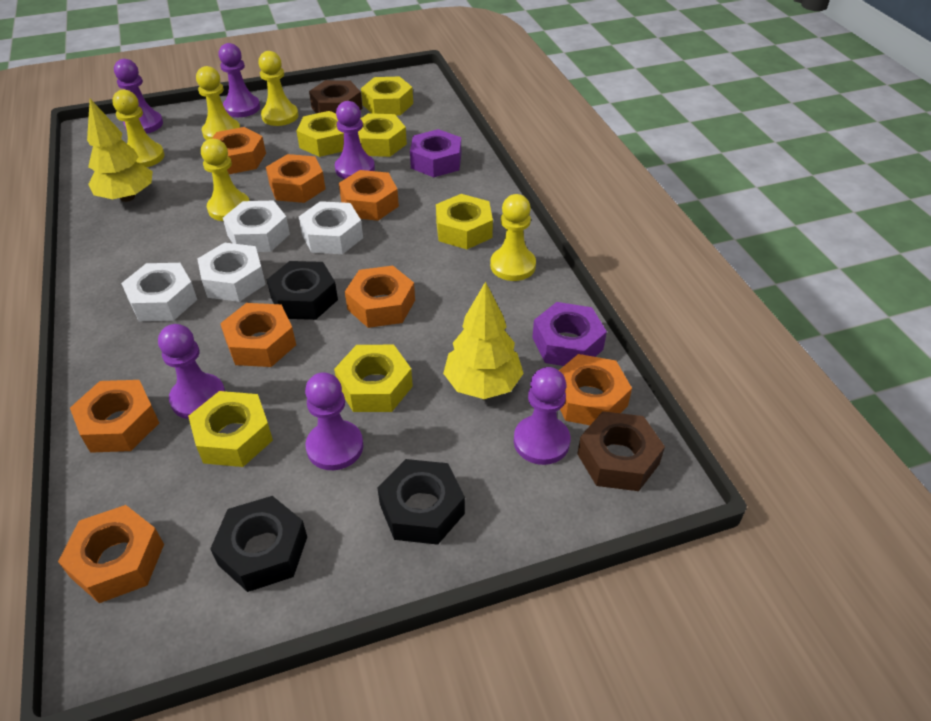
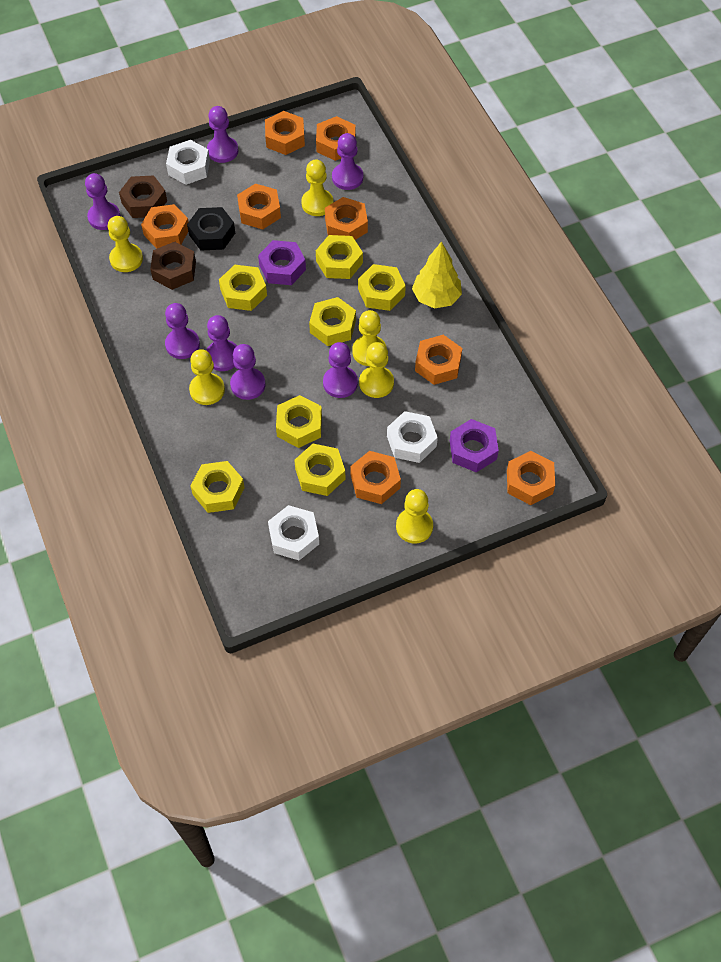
black nut: 3 -> 1
purple pawn: 6 -> 7
white nut: 4 -> 3
yellow nut: 6 -> 7
yellow pawn: 5 -> 6
yellow tree: 2 -> 1

